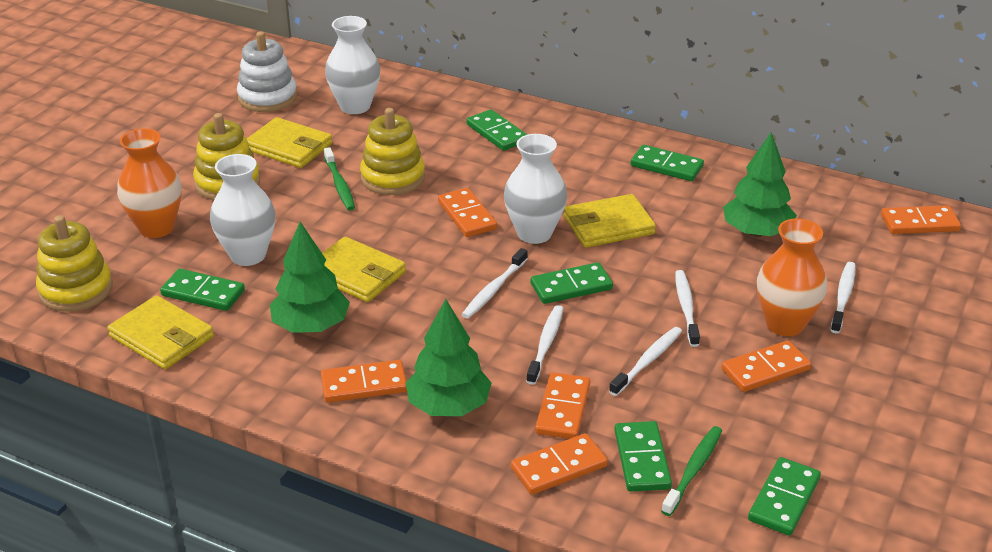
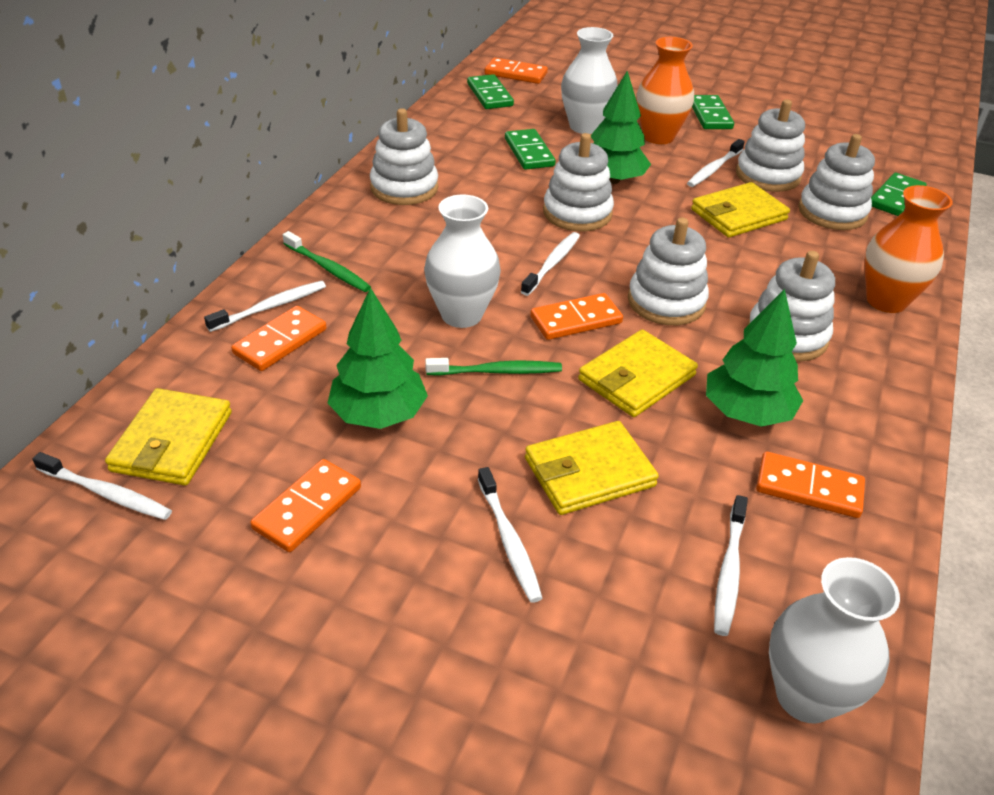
green domino: 6 -> 4
orange domino: 6 -> 5
white stacking toy: 1 -> 6
white toothbrush: 5 -> 6
yellow stacking toy: 3 -> 0

